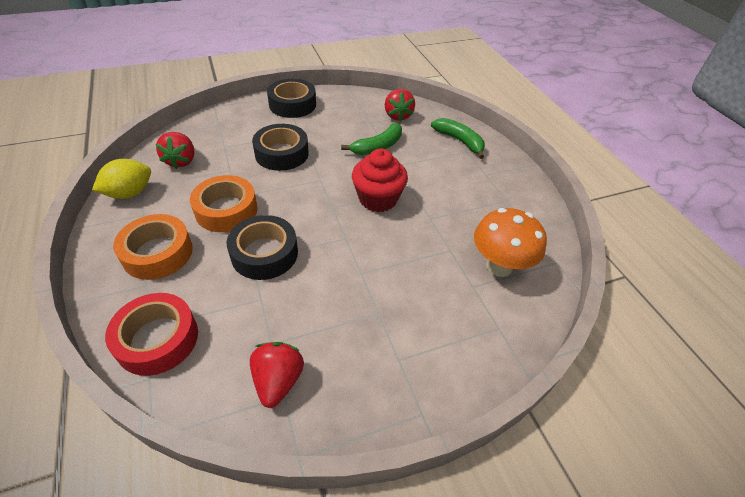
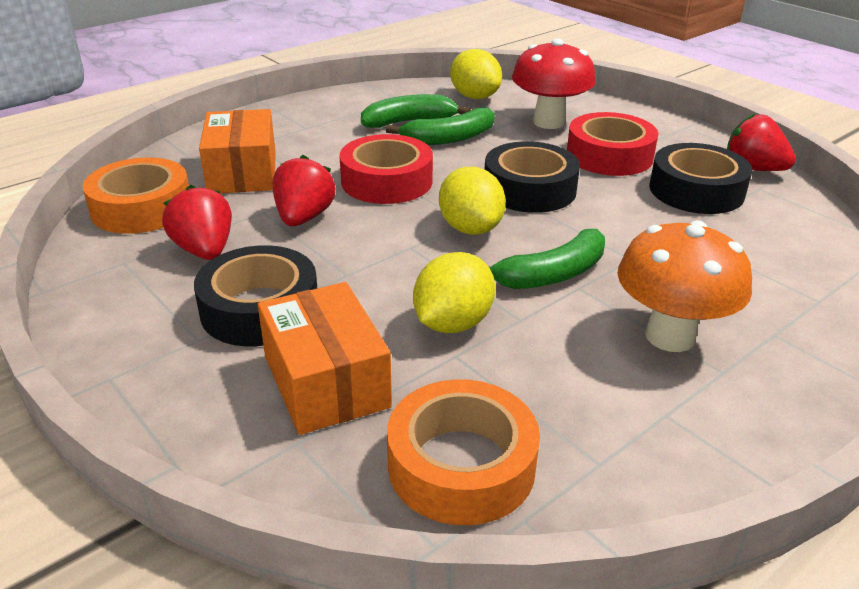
green banana: 2 -> 3
orange box: 0 -> 2
red cupcake: 1 -> 0
red mushroom: 0 -> 1
red tape: 1 -> 2
yellow lemon: 1 -> 3

